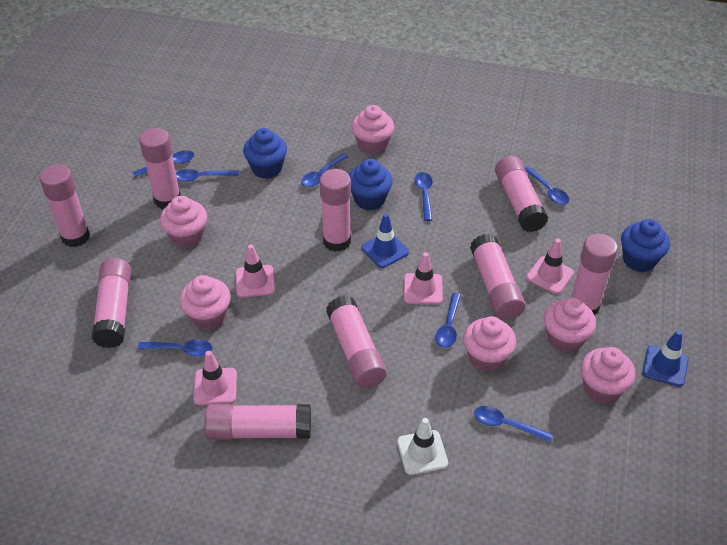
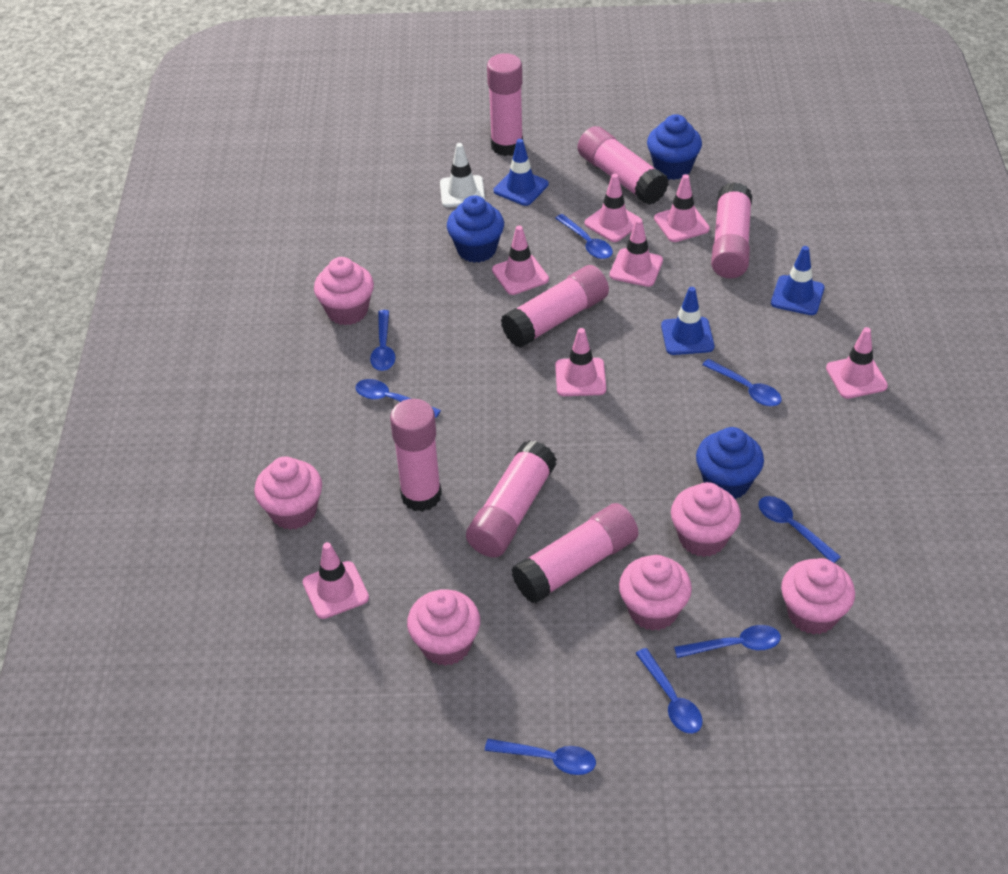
blue traffic cone: 2 -> 3
pink glue stick: 9 -> 7
pink traffic cone: 4 -> 7

